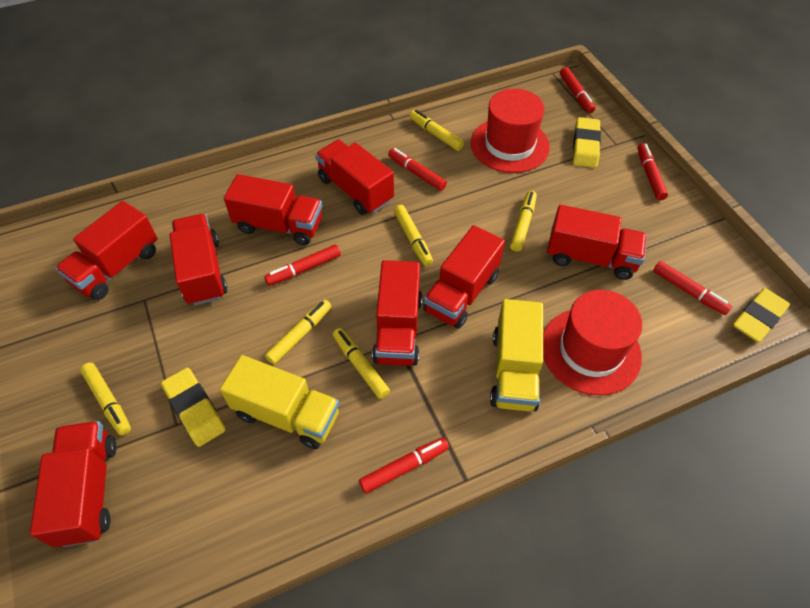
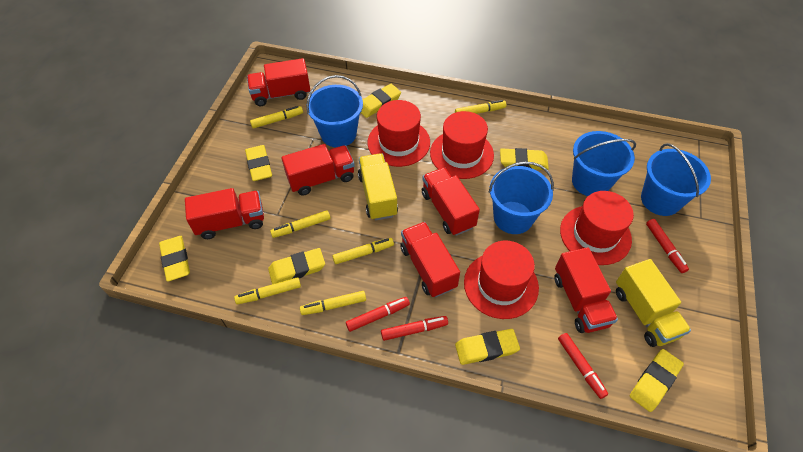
blue bucket: 0 -> 4
red hat: 2 -> 4
red marker: 6 -> 4
red truck: 8 -> 6
yellow eraser: 3 -> 7

